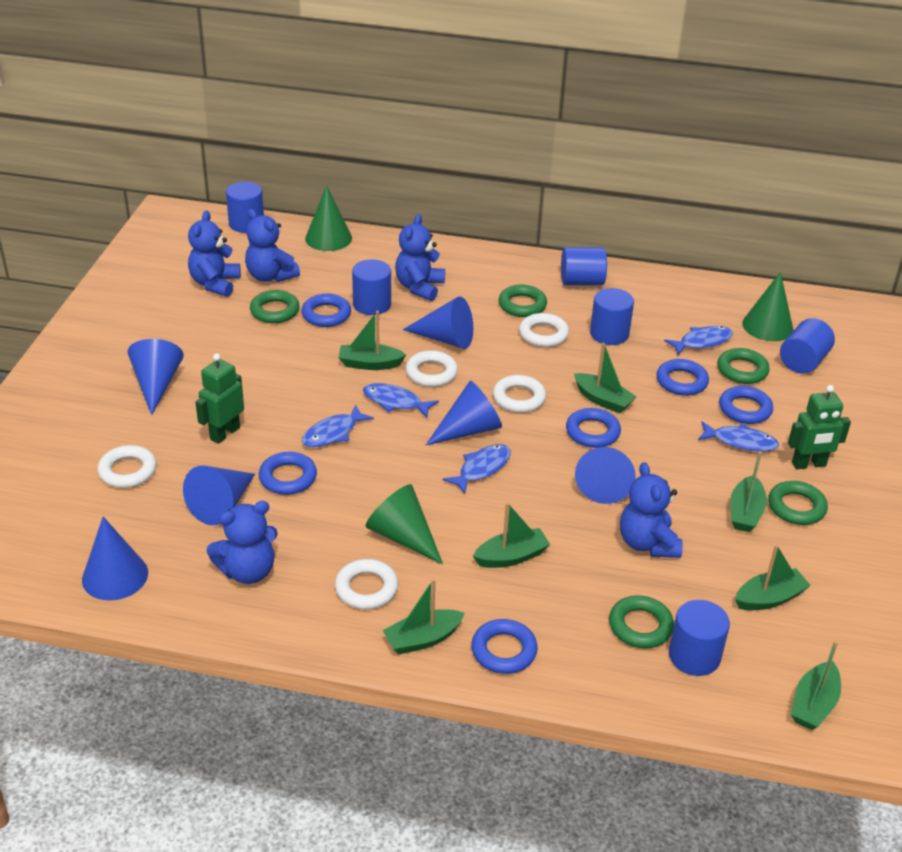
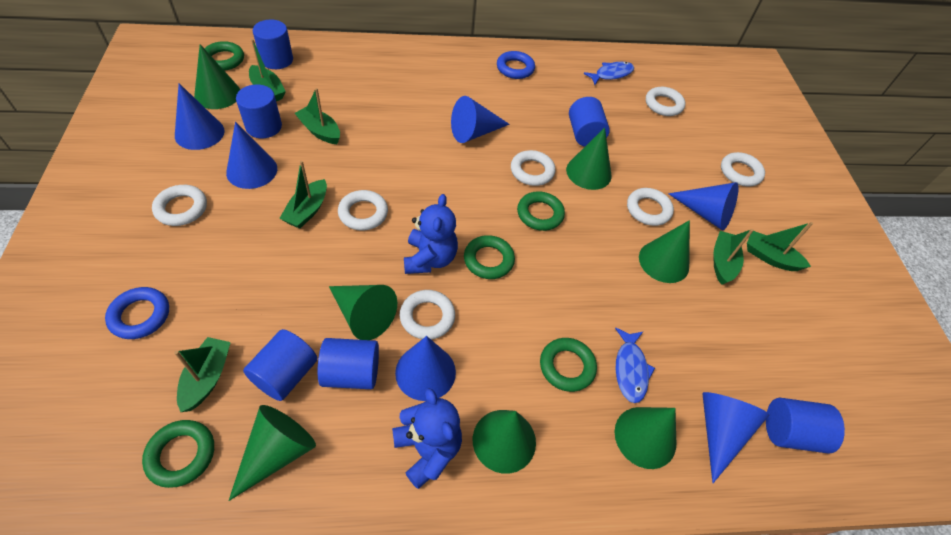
blue fish: 5 -> 2
blue ring: 6 -> 2
blue teddy bear: 5 -> 2
green boat: 7 -> 6
green cone: 3 -> 7
green robot: 2 -> 0
white ring: 5 -> 7

